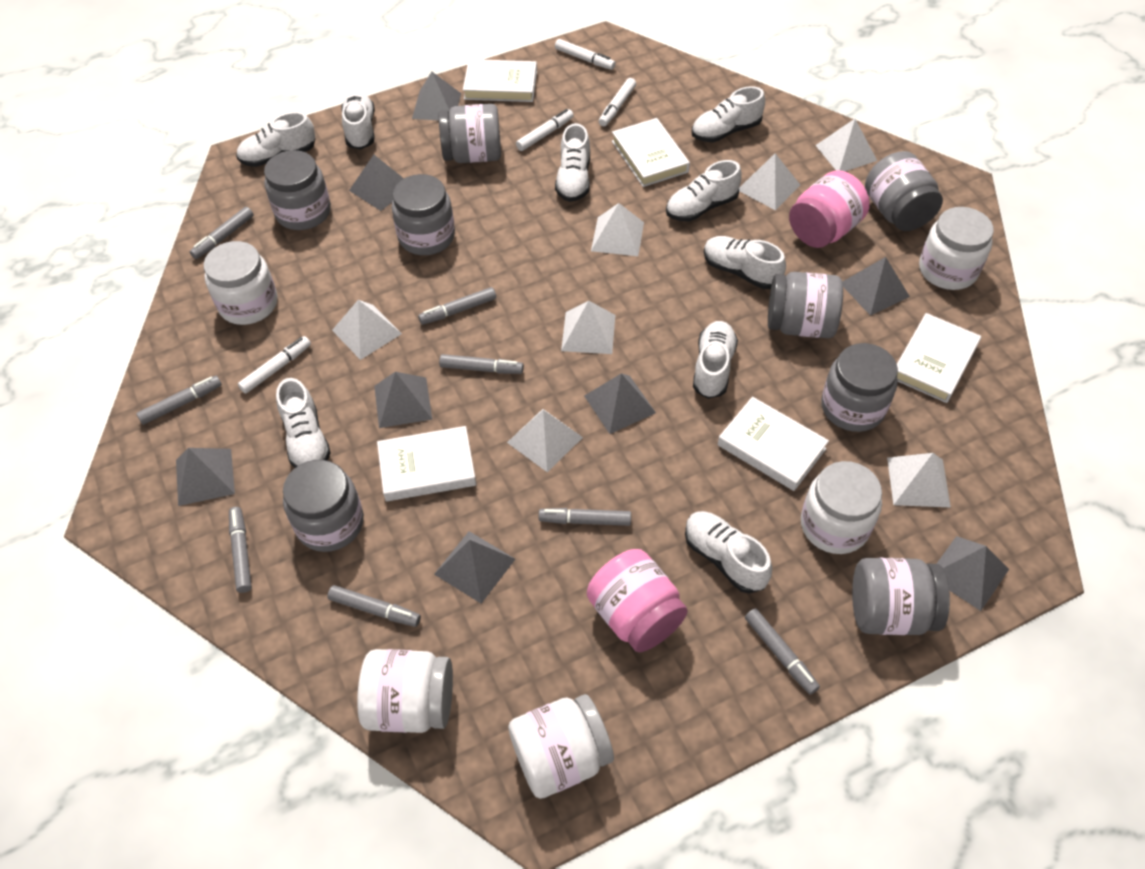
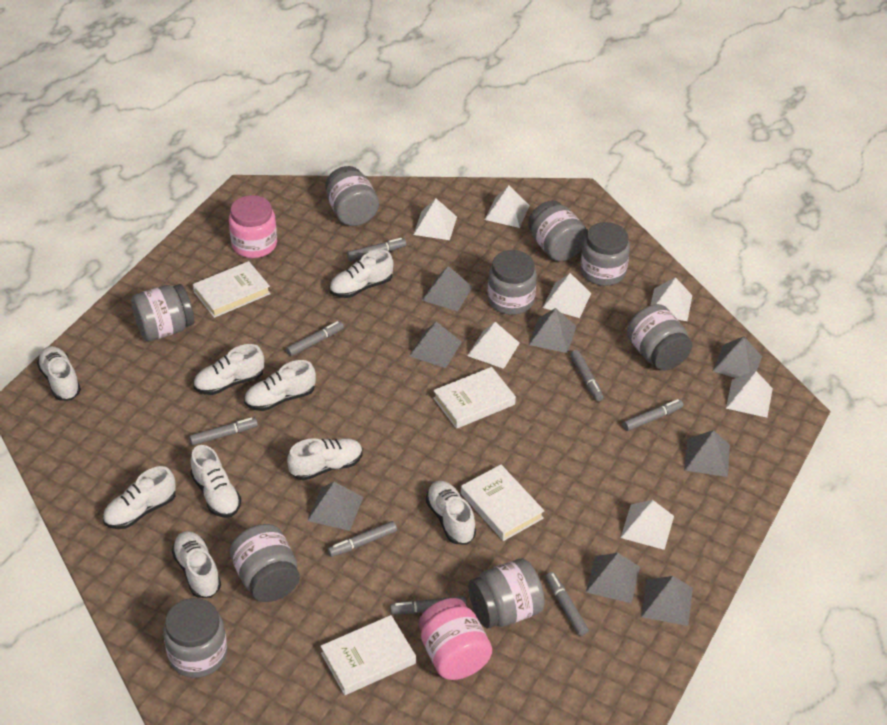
grey jar: 8 -> 9
white book: 5 -> 4
white jar: 5 -> 0
white marker: 4 -> 0

